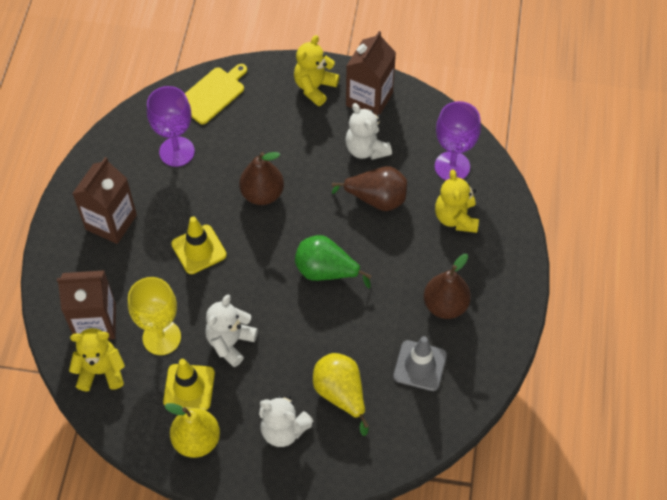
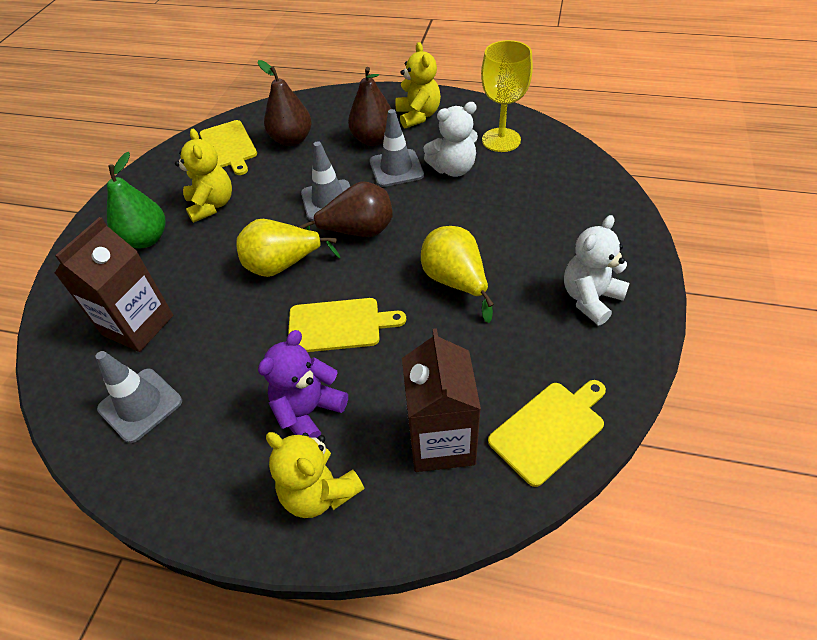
brown carton: 3 -> 2
grey traffic cone: 1 -> 3
purple goblet: 2 -> 0
purple teddy bear: 0 -> 1
white teddy bear: 3 -> 2
yellow cutting board: 1 -> 3
yellow traffic cone: 2 -> 0

